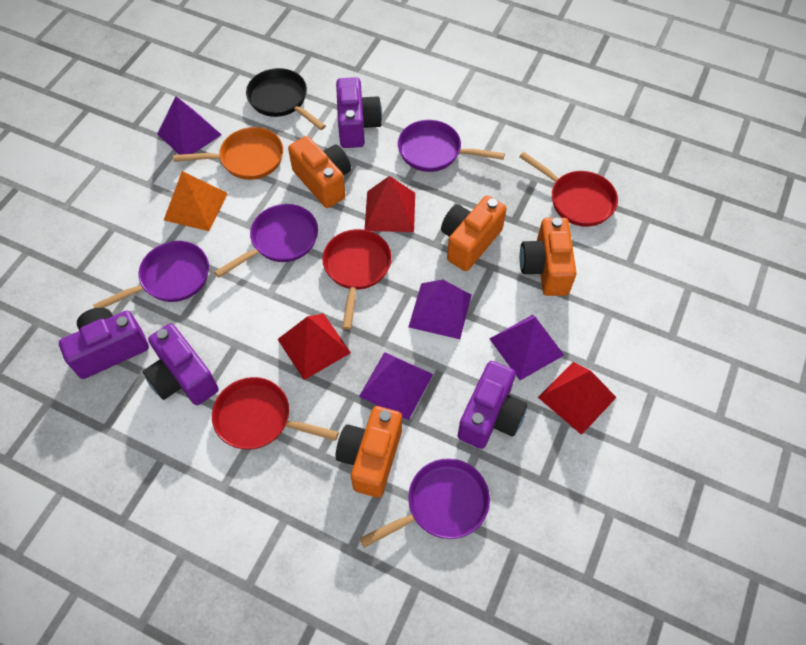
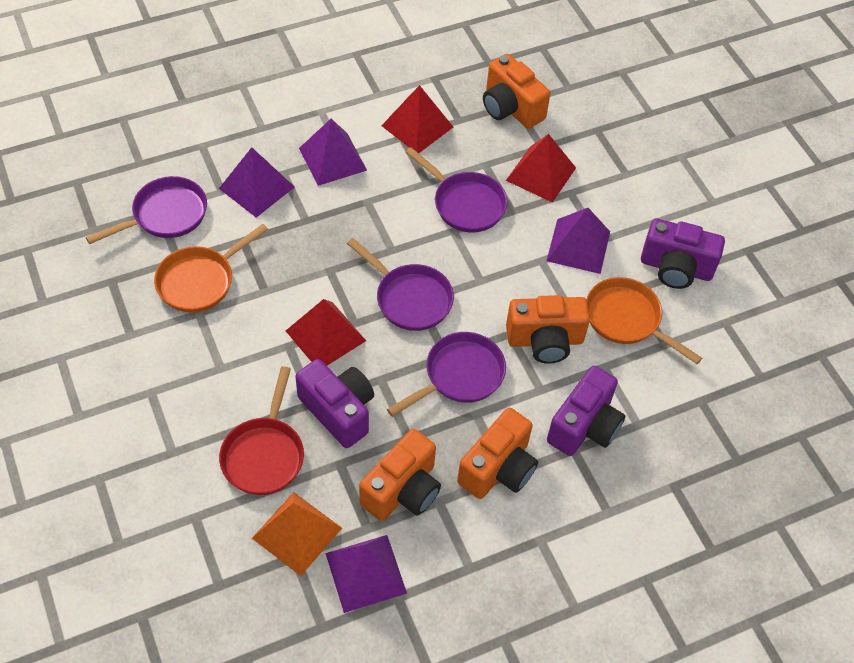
black pan: 1 -> 0
orange pan: 1 -> 2
purple camera: 4 -> 3
red pan: 3 -> 1

